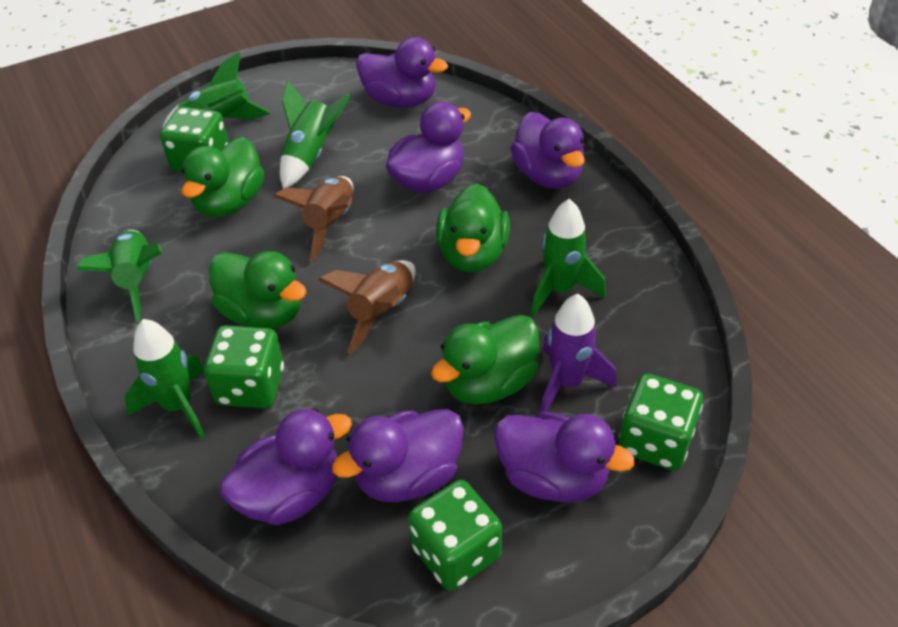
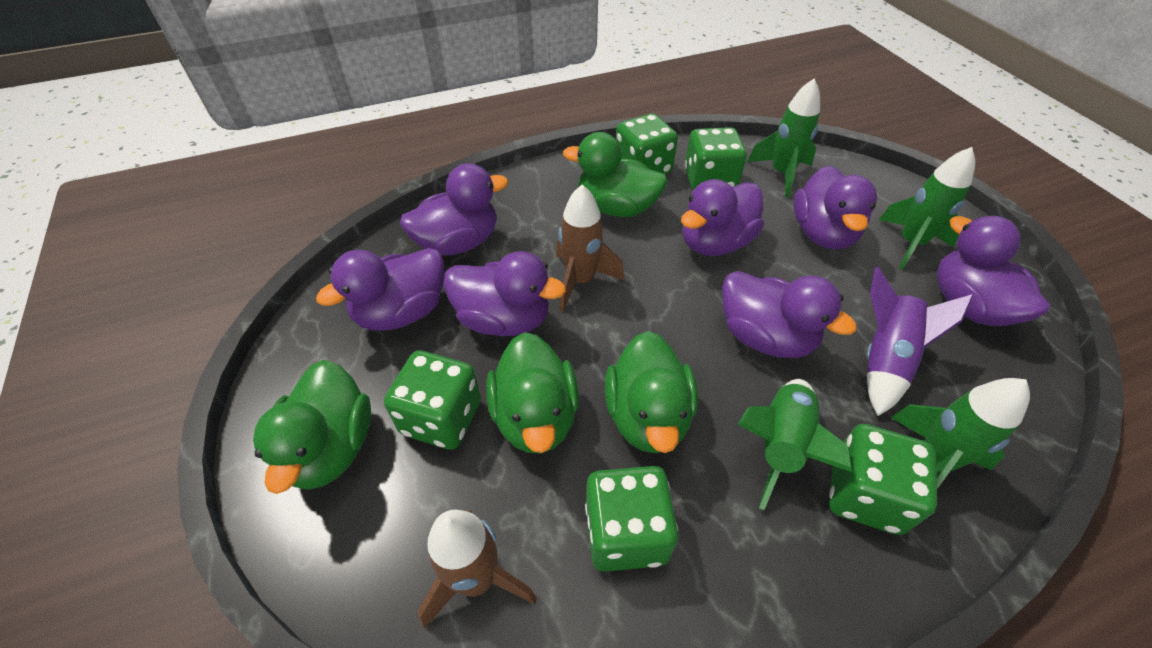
green dice: 4 -> 5
green rocket: 5 -> 4
purple duck: 6 -> 7

